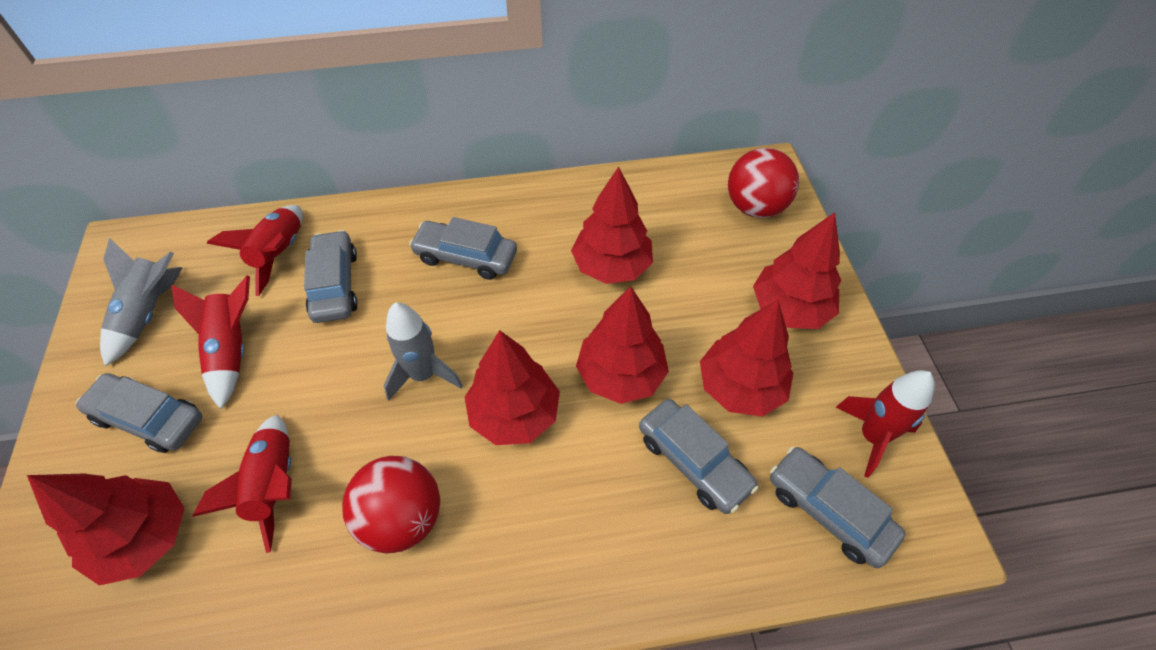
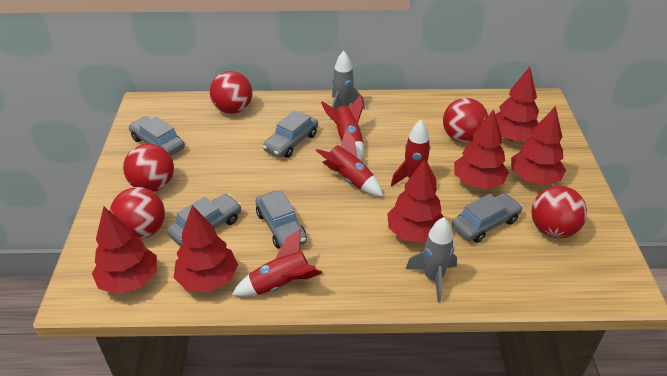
red ball: 2 -> 5

